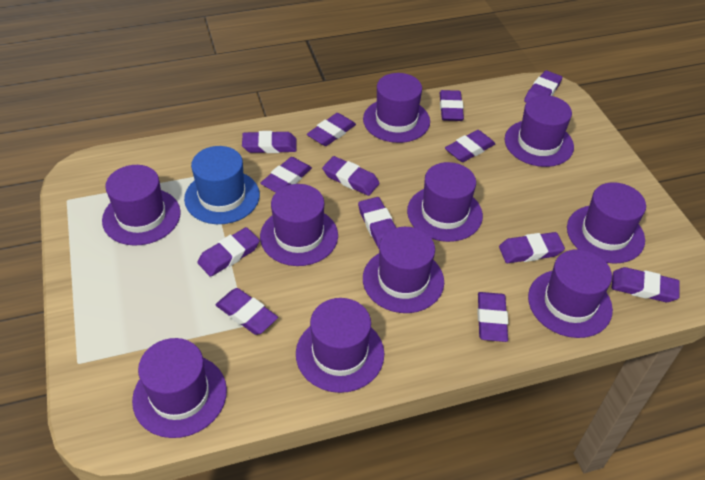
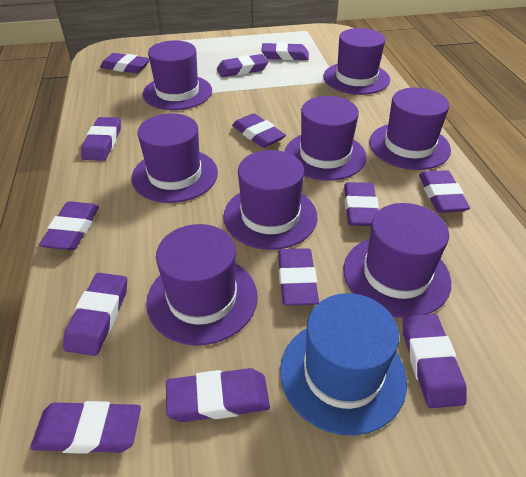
purple hat: 10 -> 8

